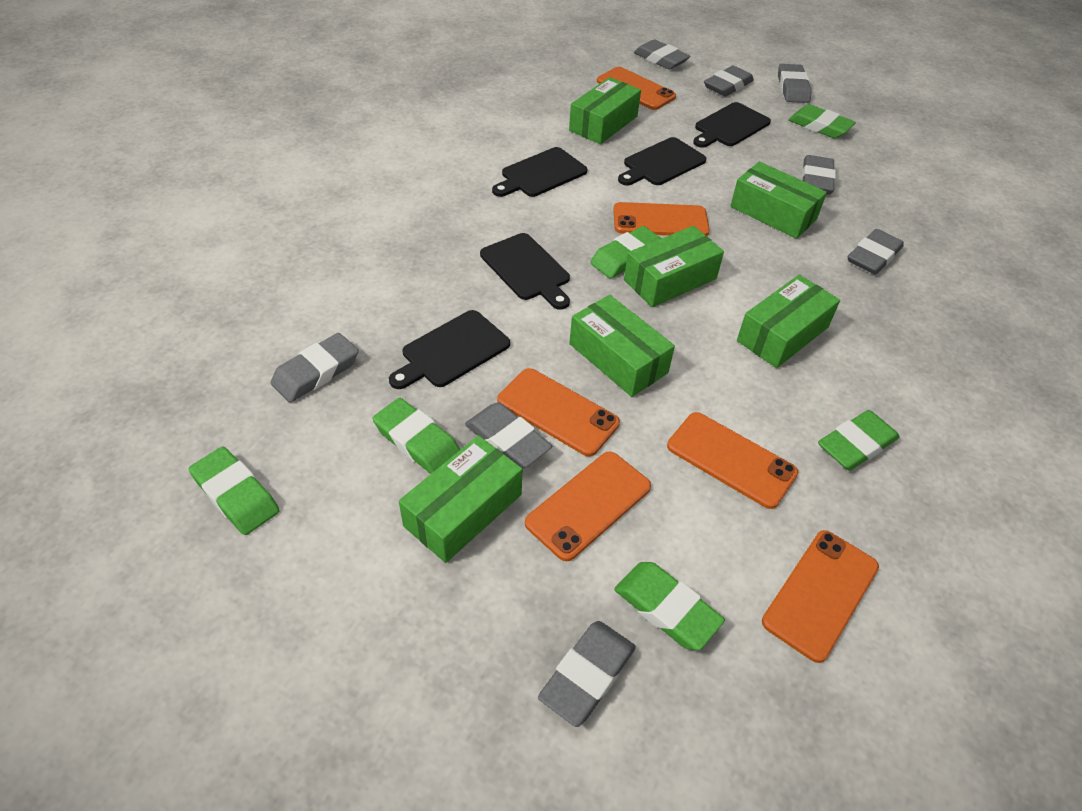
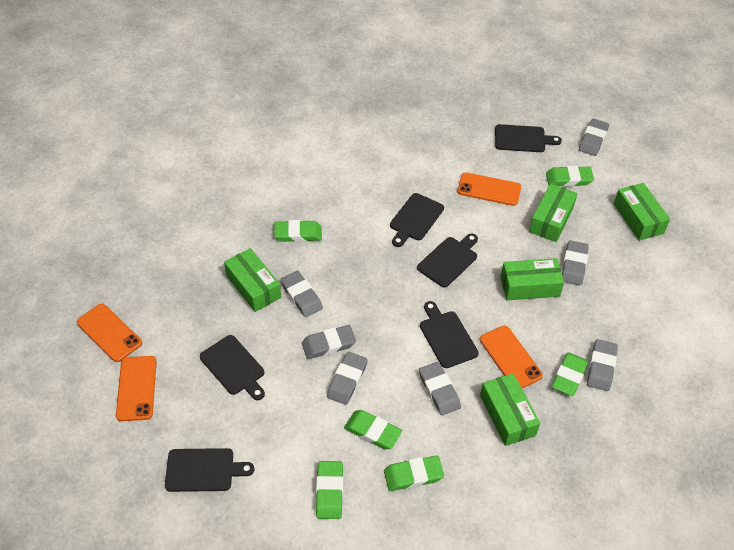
black cutting board: 5 -> 6
green box: 6 -> 5
grey eraser: 8 -> 7
orange phone: 6 -> 4

